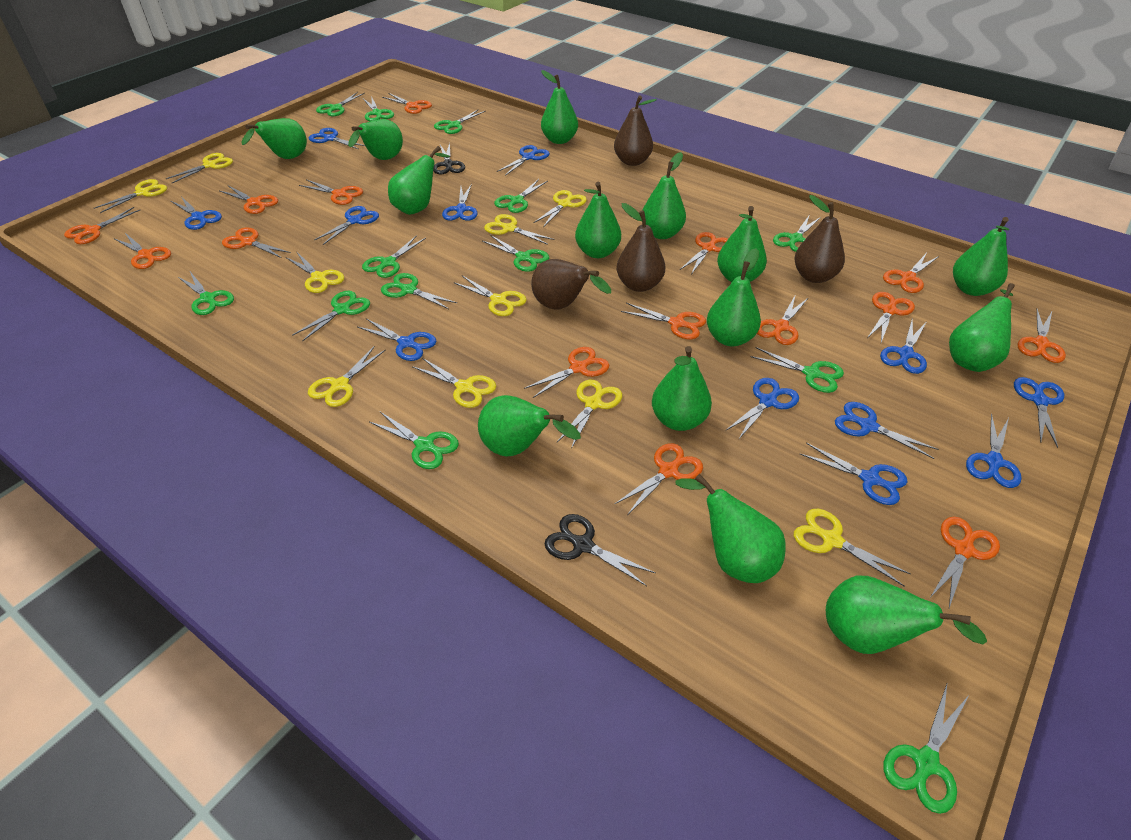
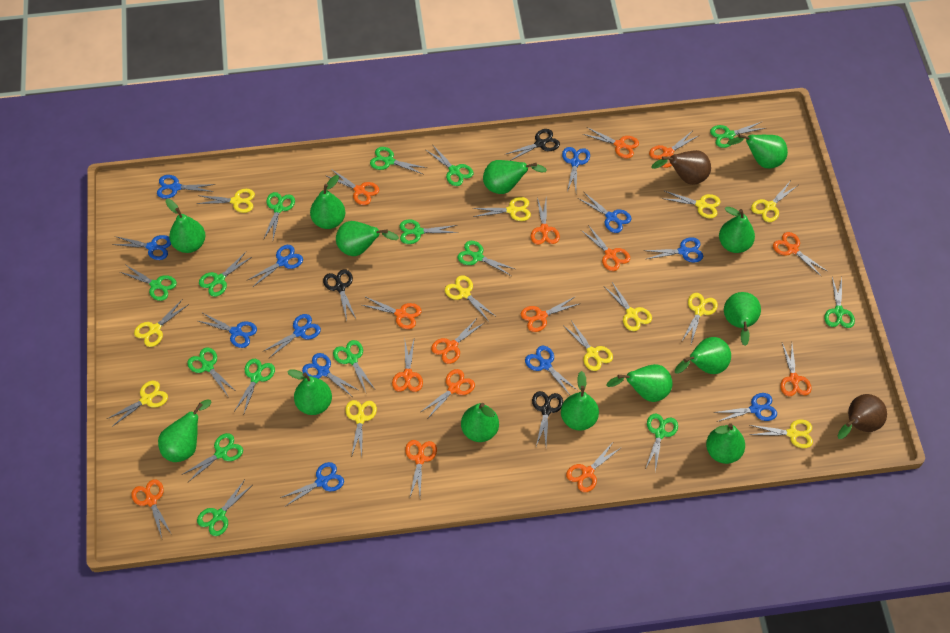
black scissors: 2 -> 3
brown pear: 4 -> 2
green scissors: 13 -> 15
yellow scissors: 10 -> 12

